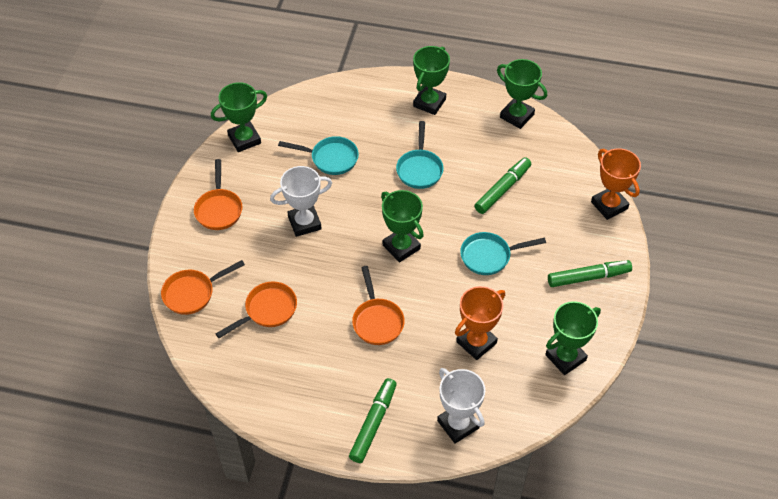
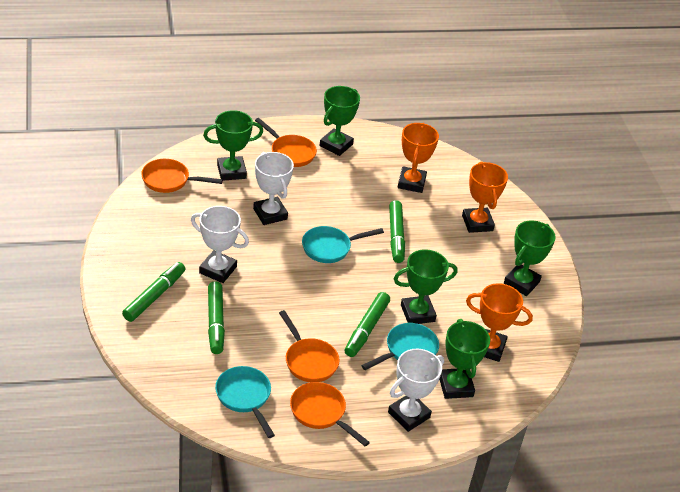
green marker: 3 -> 4
orange trophy: 2 -> 3
white trophy: 2 -> 3

